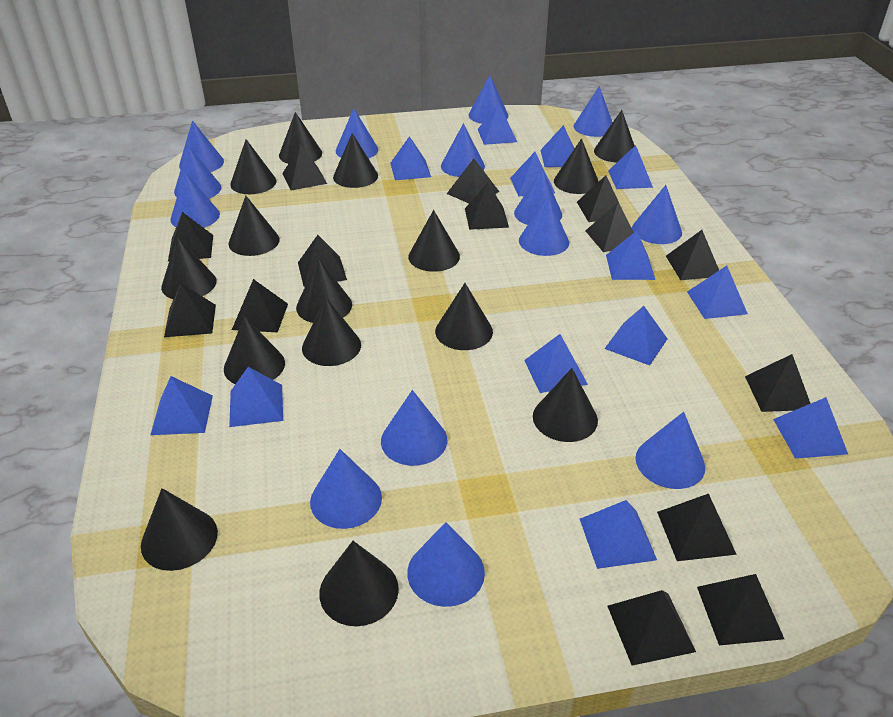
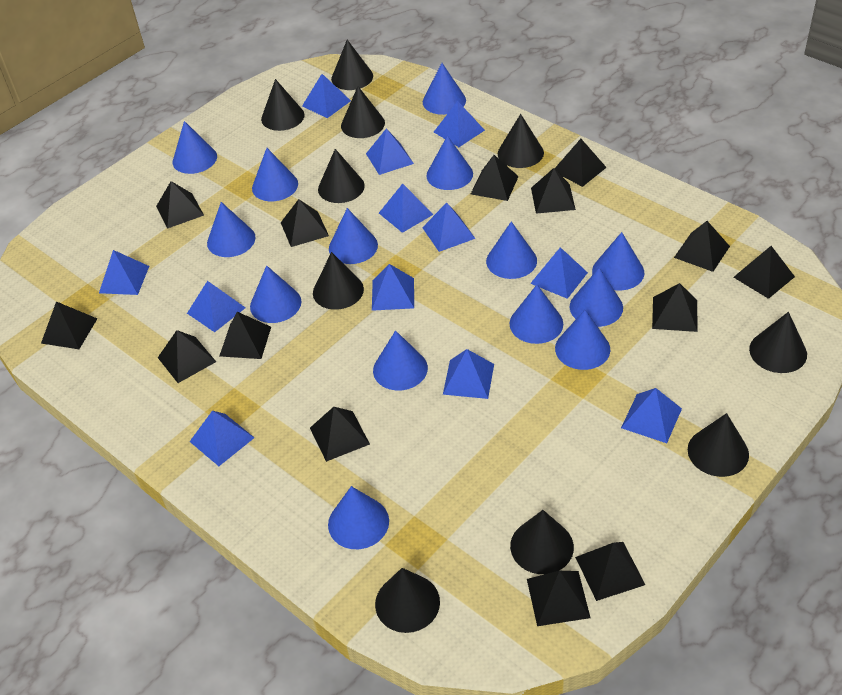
black cone: 15 -> 10
blue pyramid: 13 -> 12

